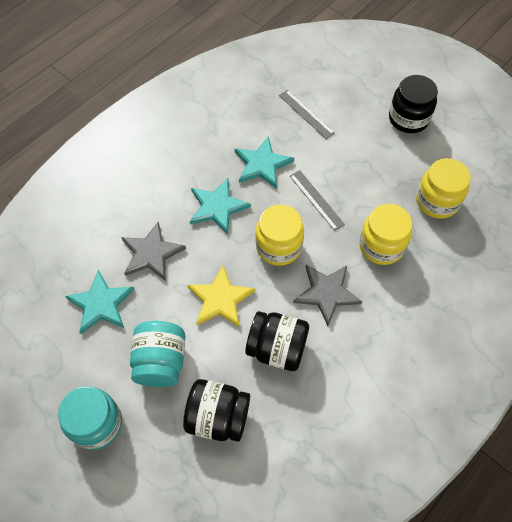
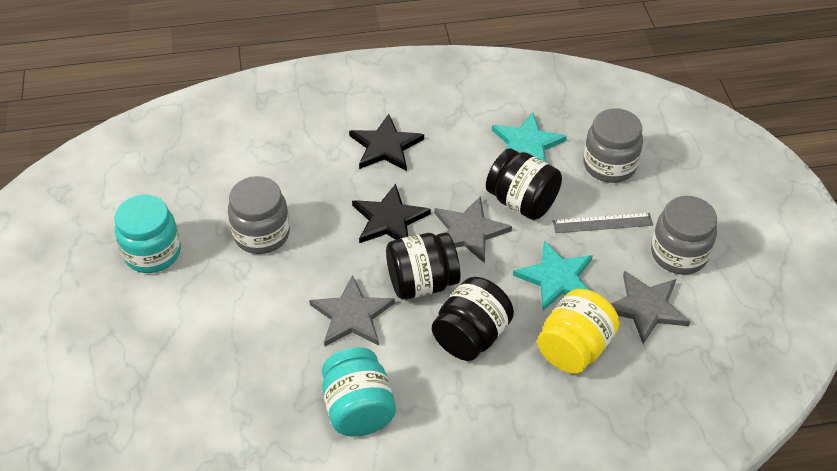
black star: 0 -> 2
grey jar: 0 -> 3
grey ruler: 2 -> 1
grey star: 2 -> 3
turquoise star: 3 -> 2
yellow jar: 3 -> 1
yellow star: 1 -> 0

